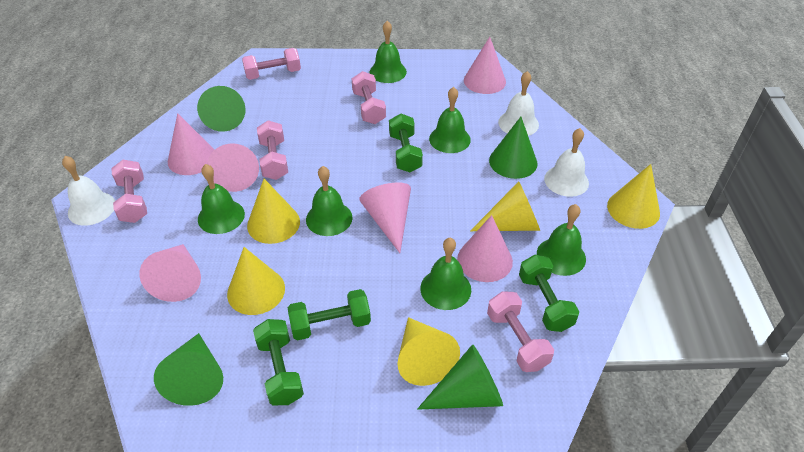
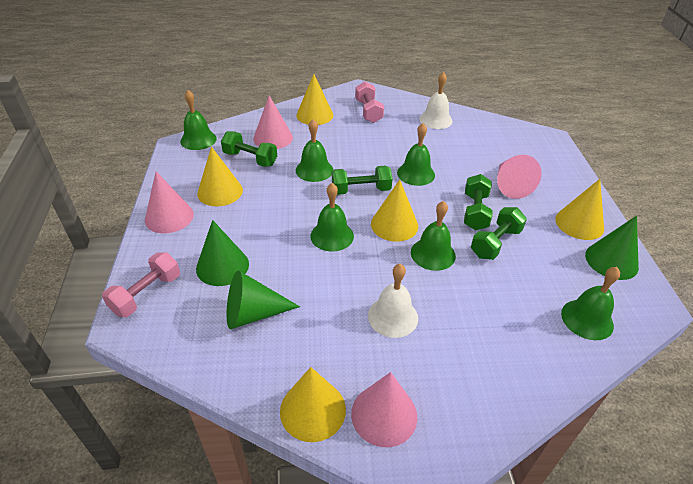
green cone: 4 -> 3
pink cone: 6 -> 4
pink dumbbell: 5 -> 2
white bell: 3 -> 2

